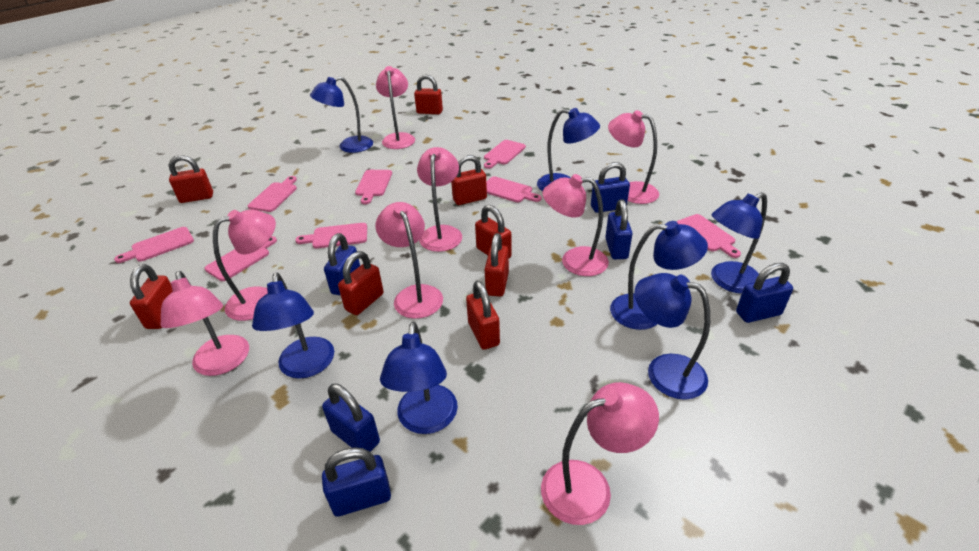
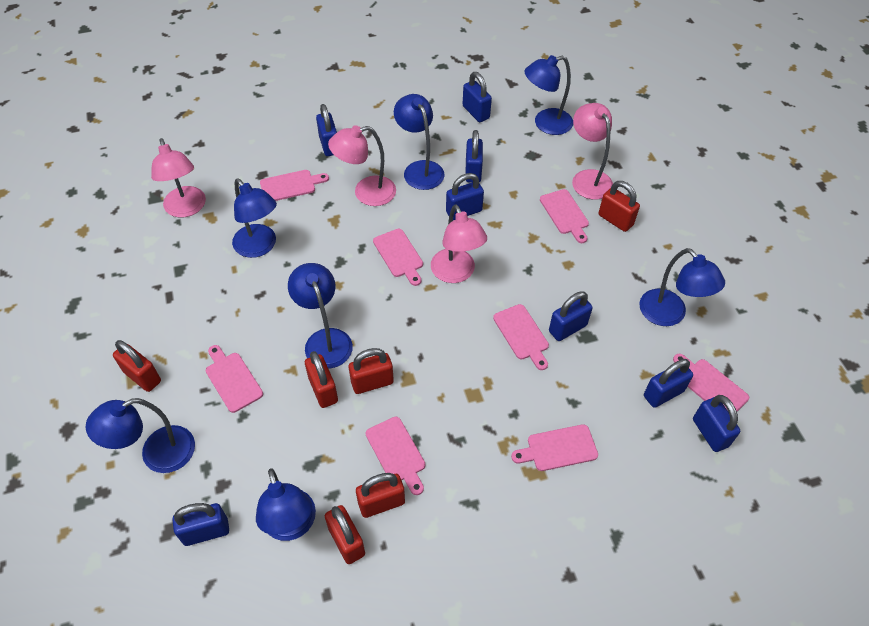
blue padlock: 6 -> 8
pink lamp: 8 -> 4
red padlock: 8 -> 6

